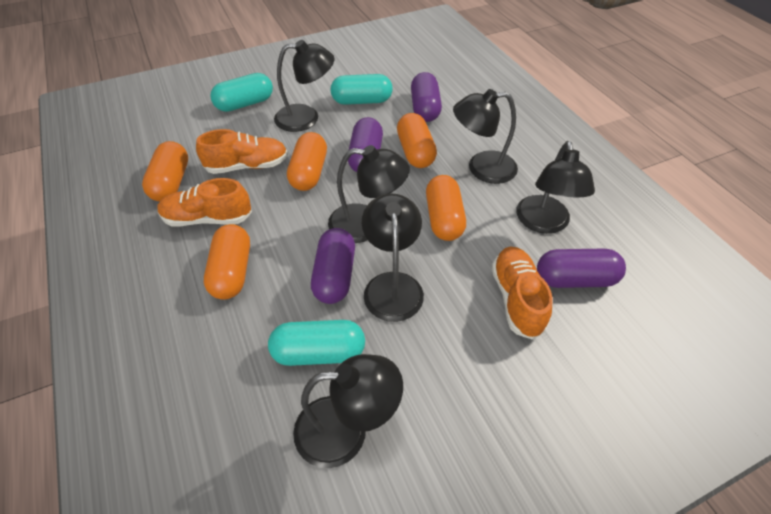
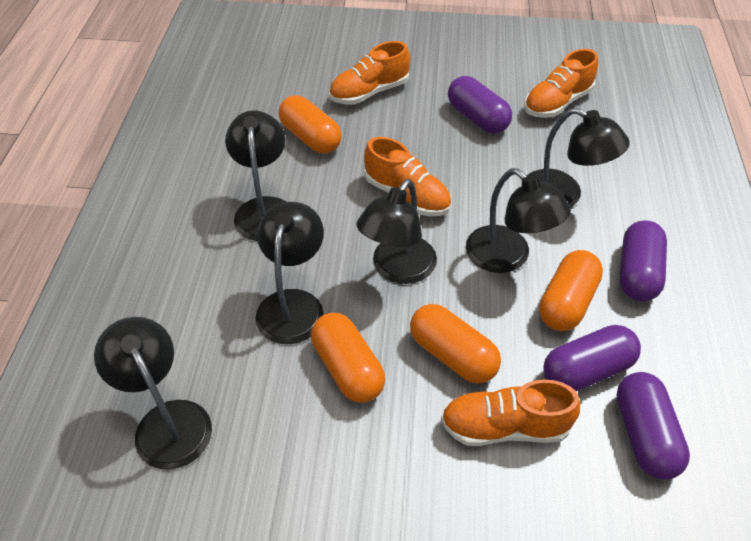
orange capsule: 5 -> 4
orange shoe: 3 -> 4
turquoise capsule: 3 -> 0

